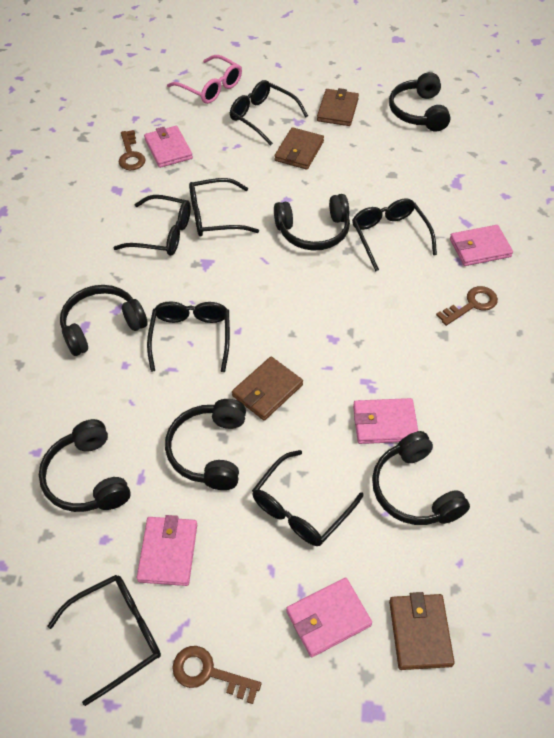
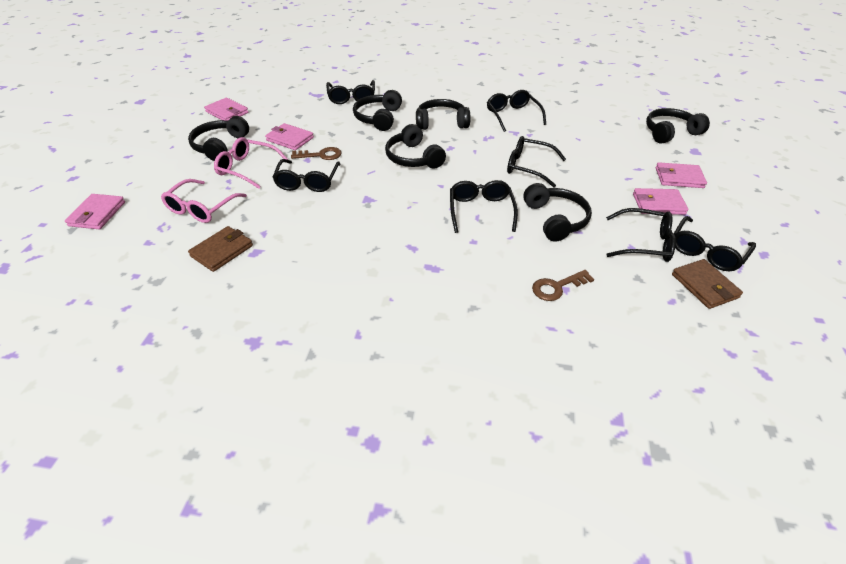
brown key: 3 -> 2
brown wallet: 4 -> 2
pink glasses: 1 -> 2

